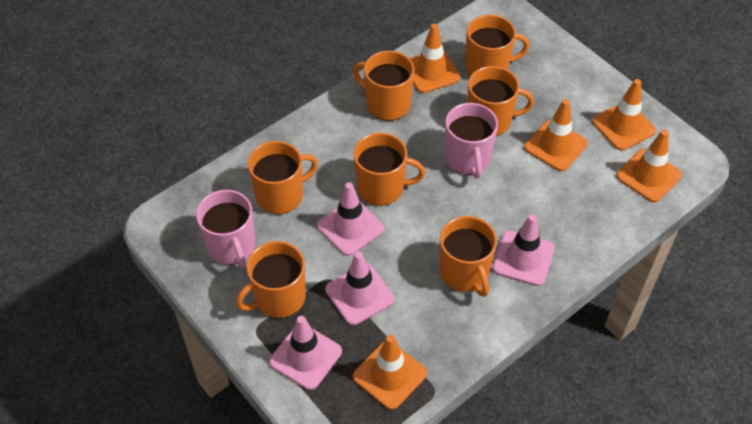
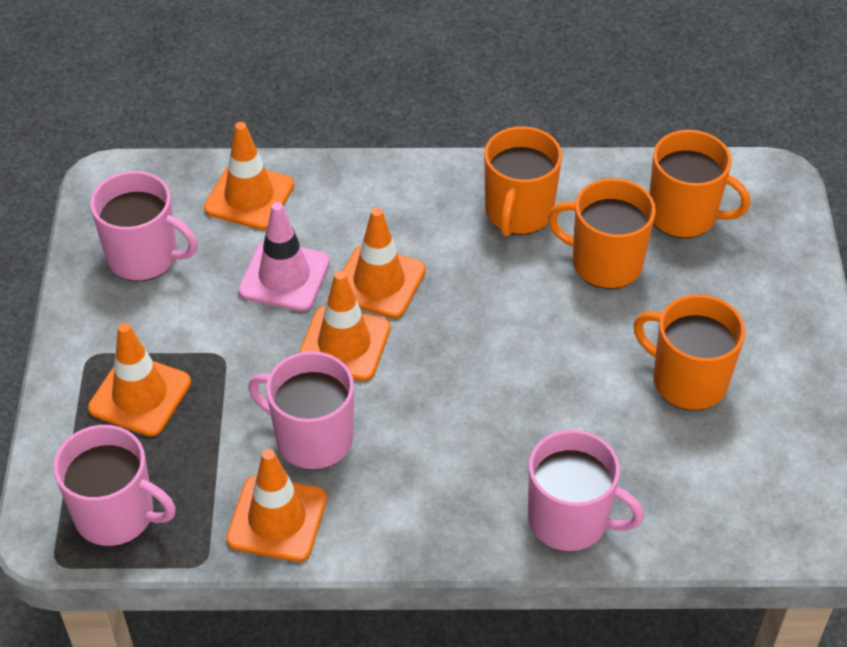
orange mug: 7 -> 4
pink mug: 2 -> 4
pink traffic cone: 4 -> 1

